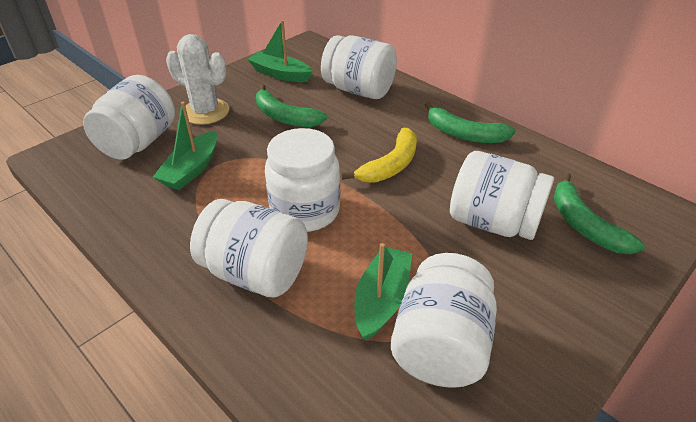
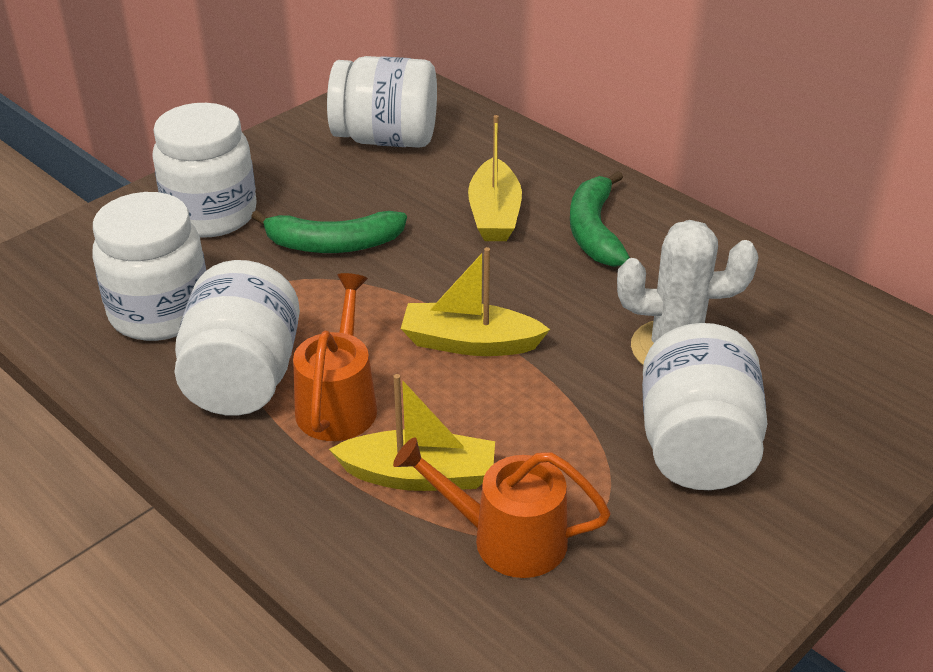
green banana: 3 -> 2
green boat: 3 -> 0
orange watering can: 0 -> 2
white jar: 6 -> 5
yellow banana: 1 -> 0
yellow boat: 0 -> 3

